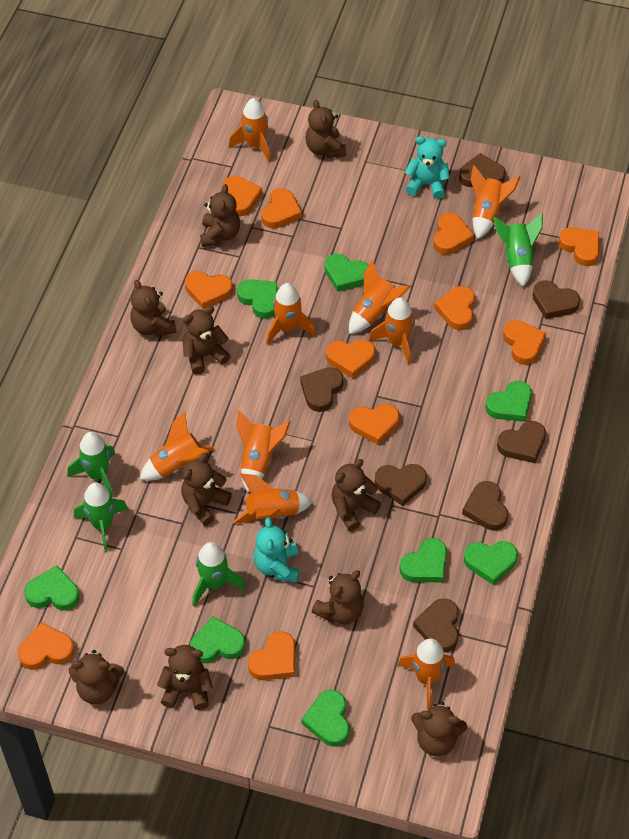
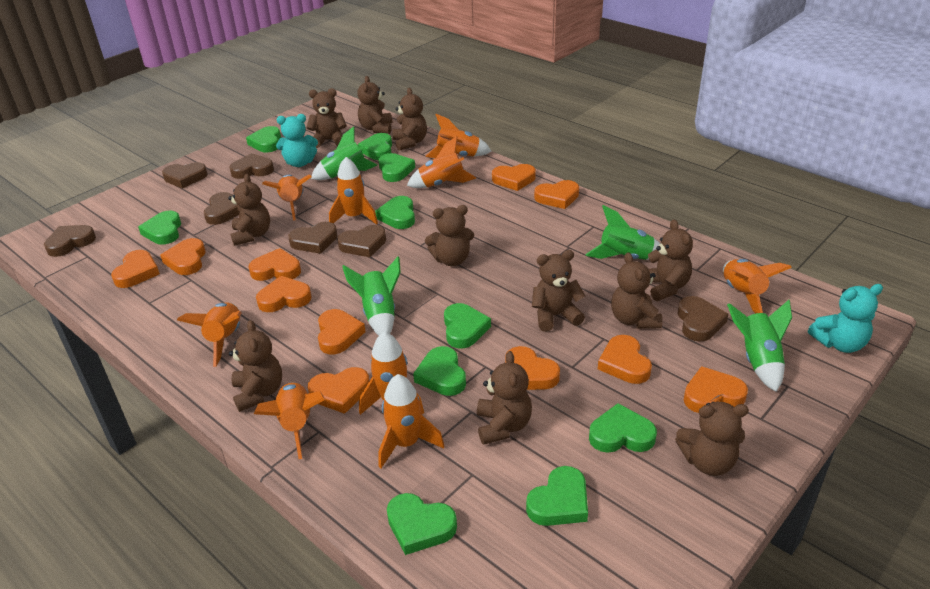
brown teddy bear: 10 -> 11
green heart: 8 -> 10

